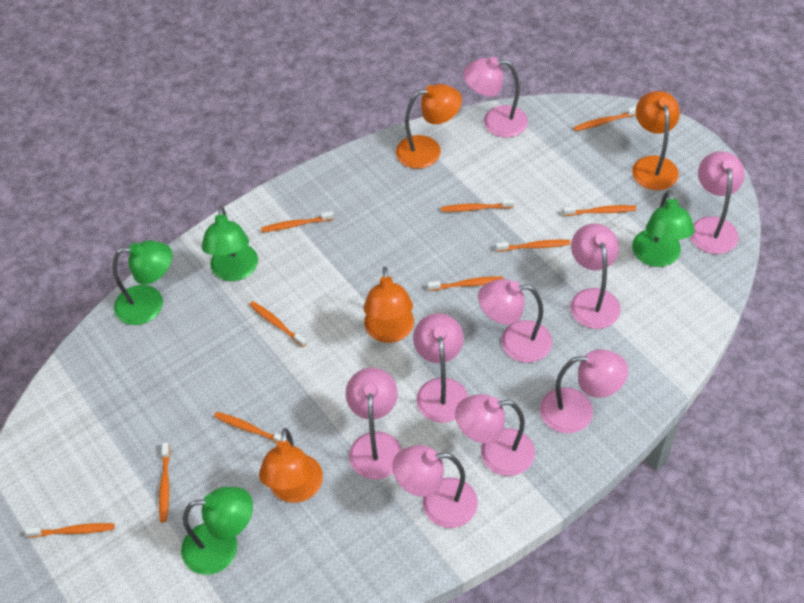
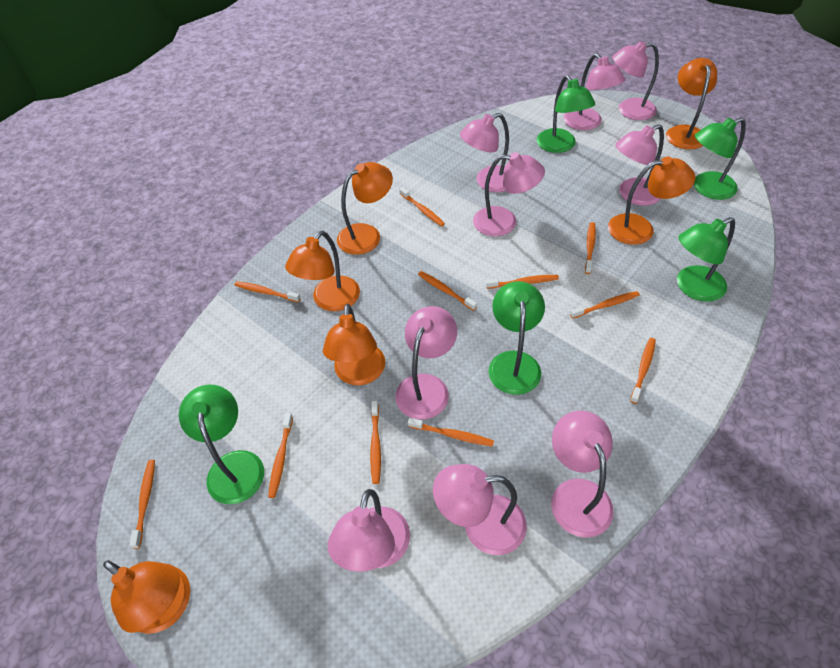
green lamp: 4 -> 5
orange lamp: 4 -> 6
orange toothbrush: 10 -> 11

